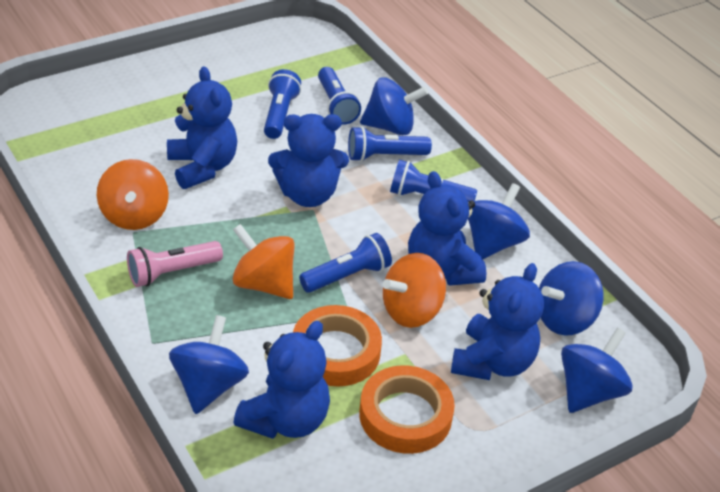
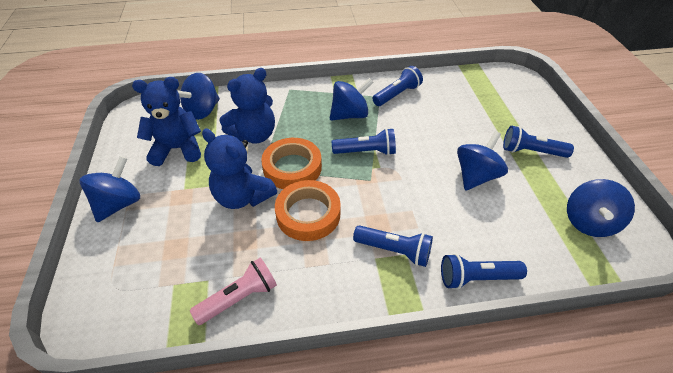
blue teddy bear: 5 -> 3
orange spinning top: 3 -> 0

